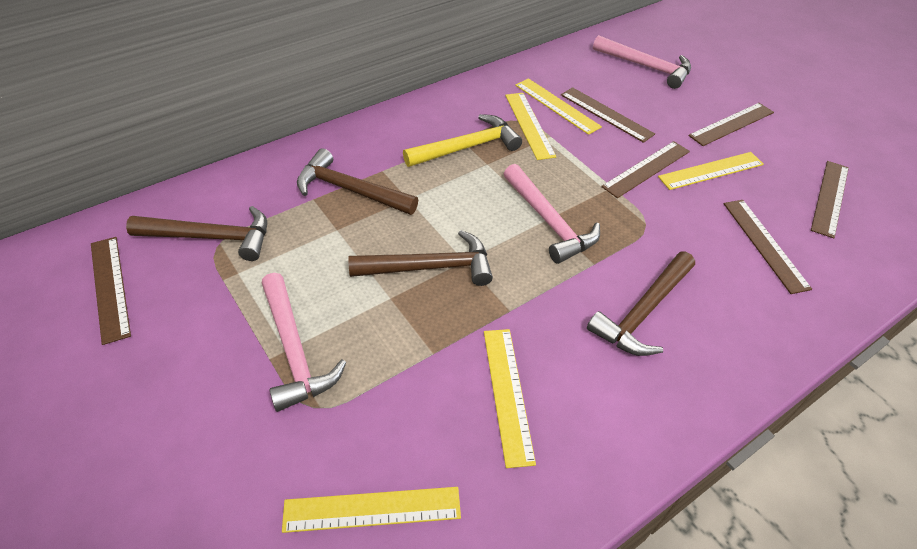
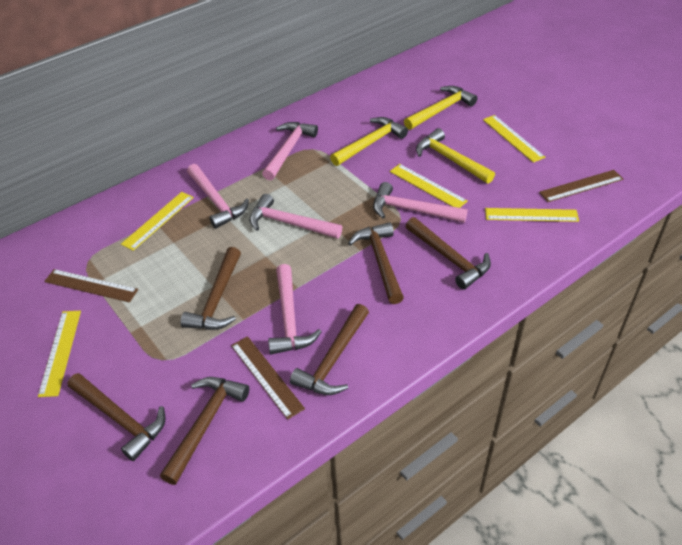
brown hammer: 4 -> 6
brown ruler: 6 -> 3
pink hammer: 3 -> 5
yellow hammer: 1 -> 3

